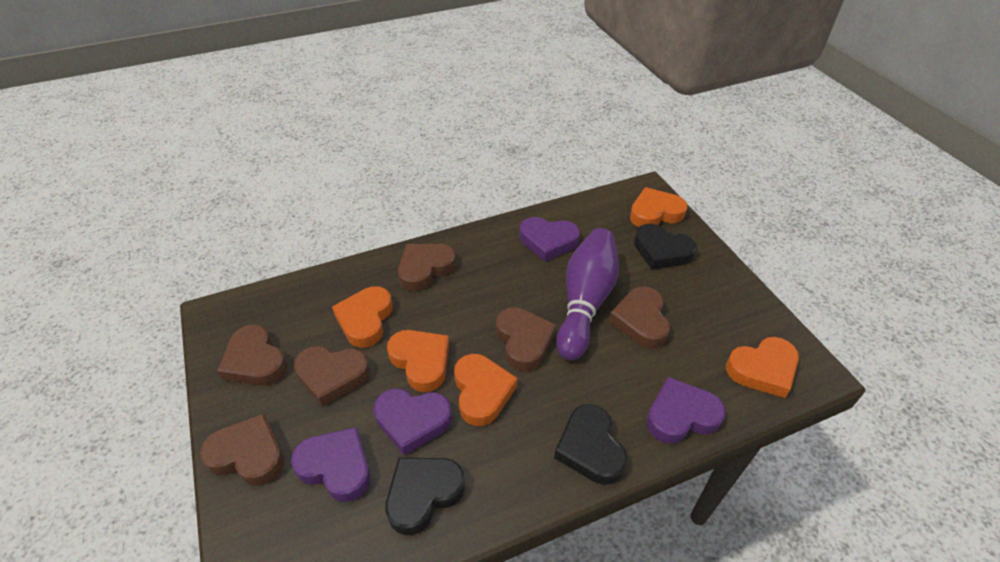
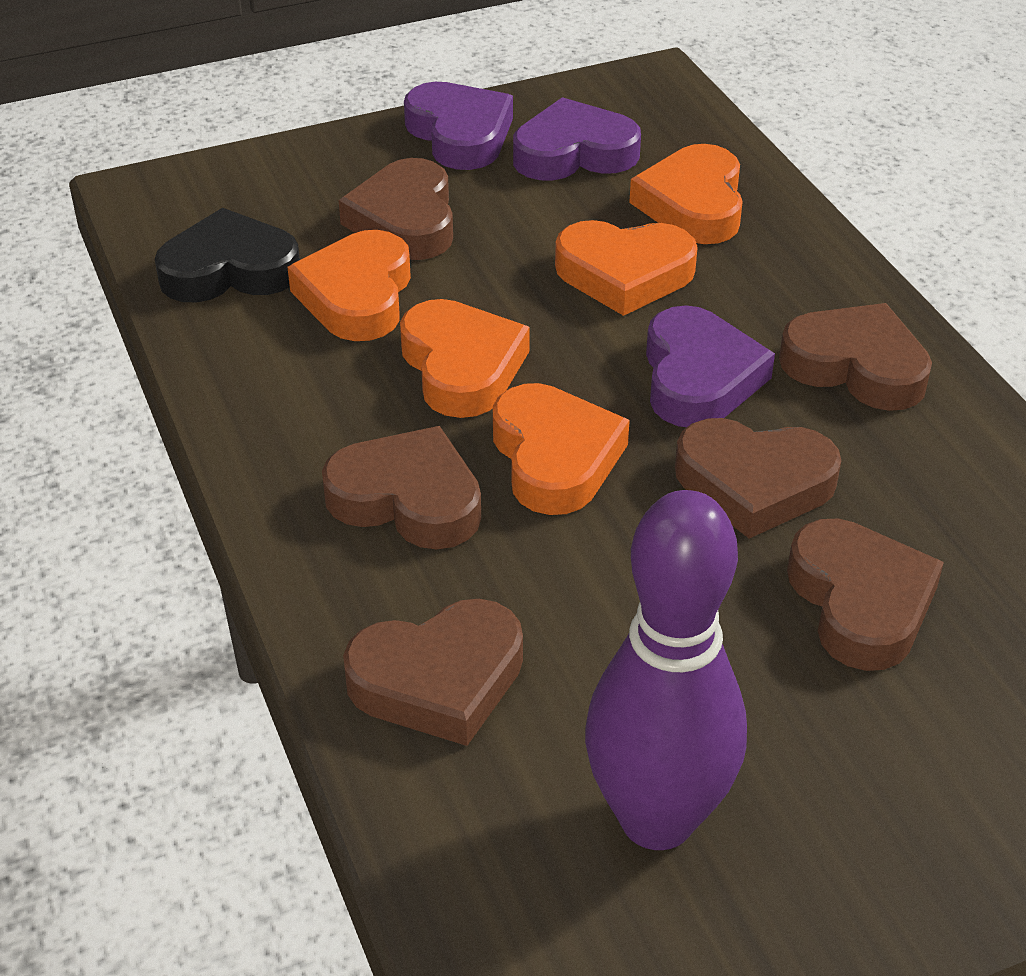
black heart: 3 -> 1
purple heart: 4 -> 3

